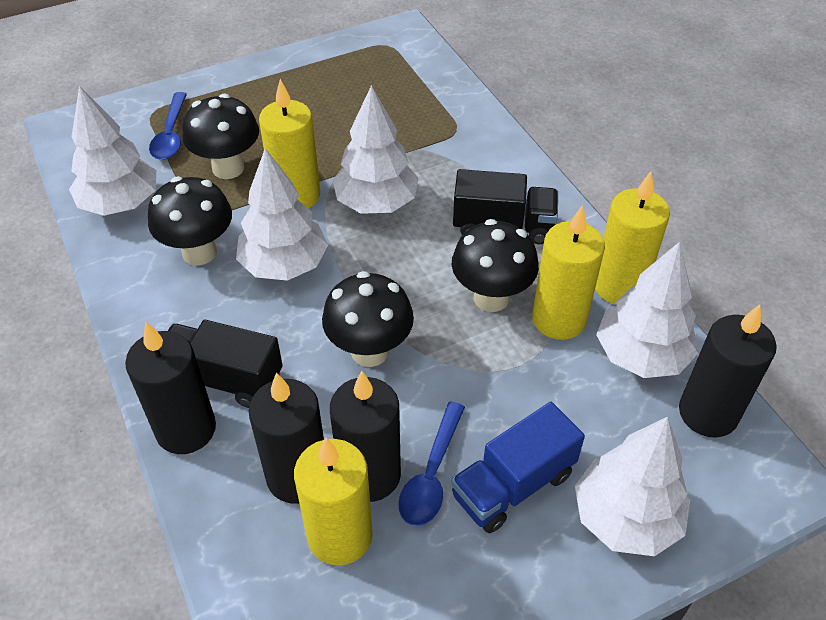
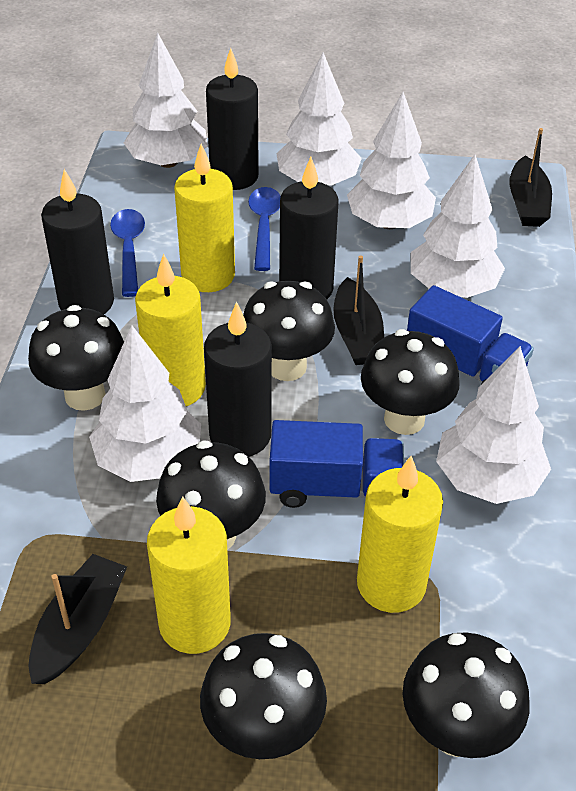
black boat: 0 -> 3
black mushroom: 4 -> 6
black truck: 2 -> 0
blue truck: 1 -> 2
white tree: 5 -> 6

